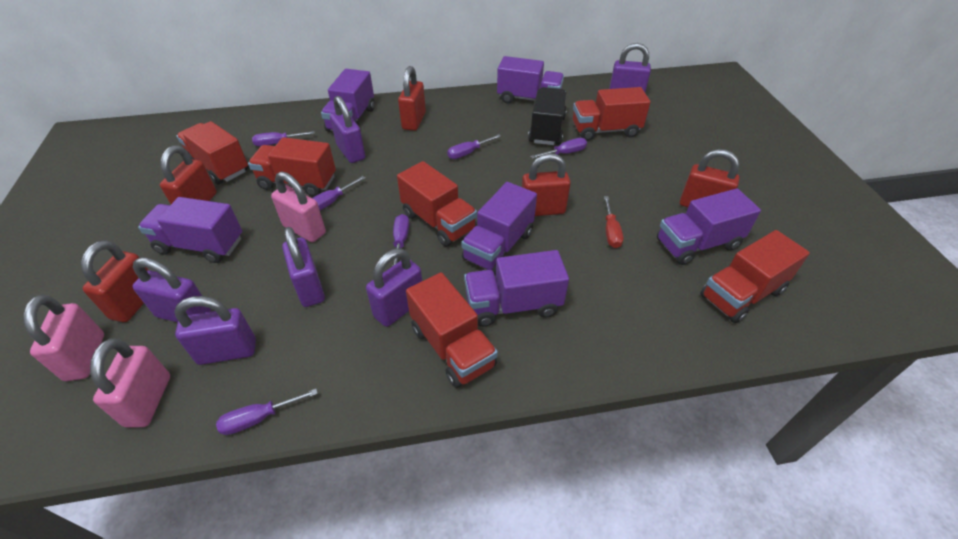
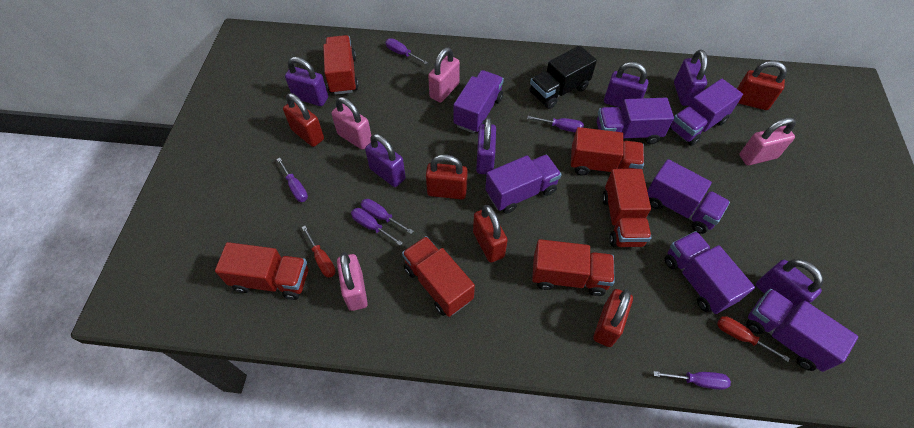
pink padlock: 3 -> 4
purple truck: 6 -> 7
red screwdriver: 1 -> 2

